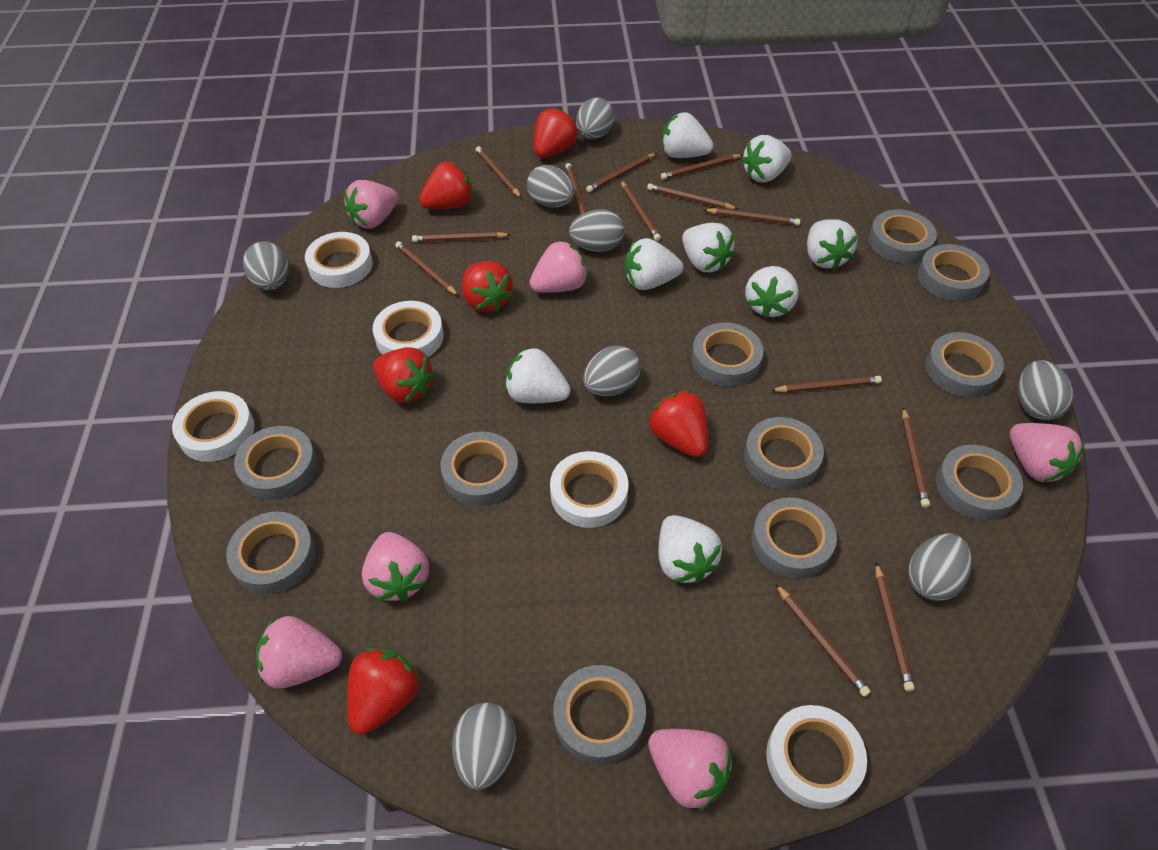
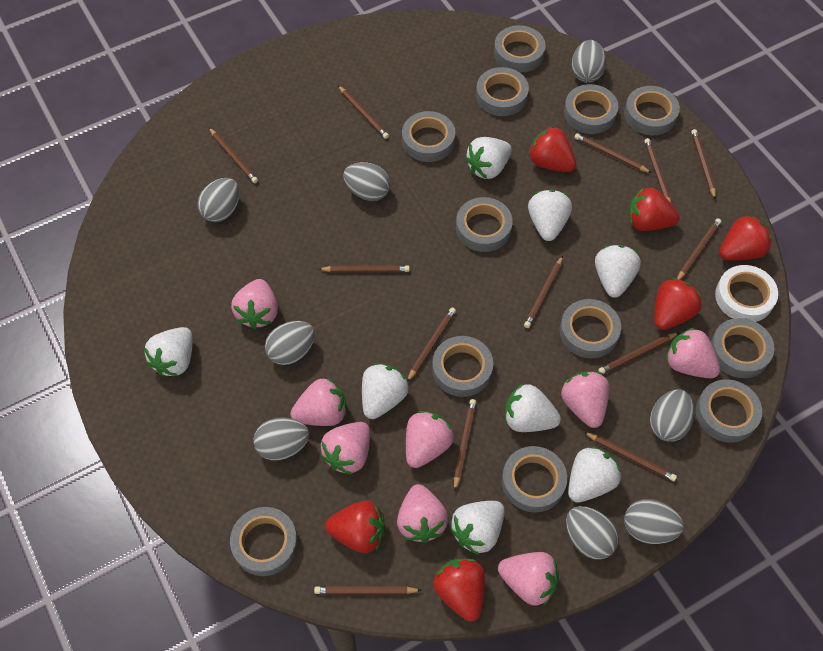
grey tape: 11 -> 12
pink strawberry: 6 -> 8
white tape: 5 -> 1

